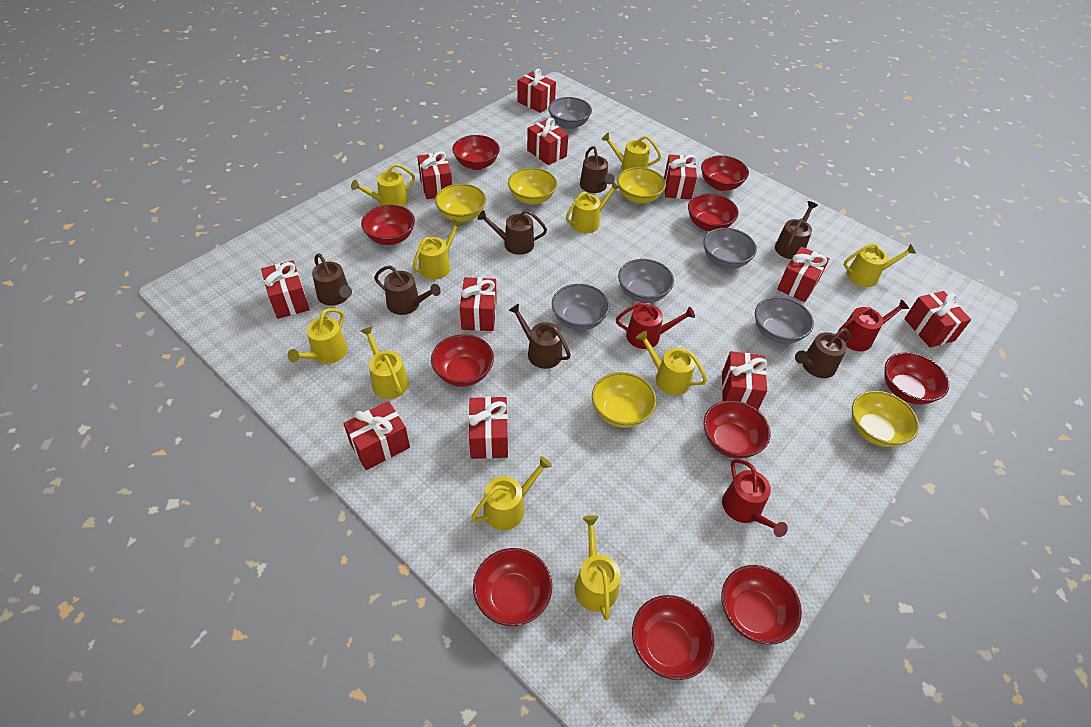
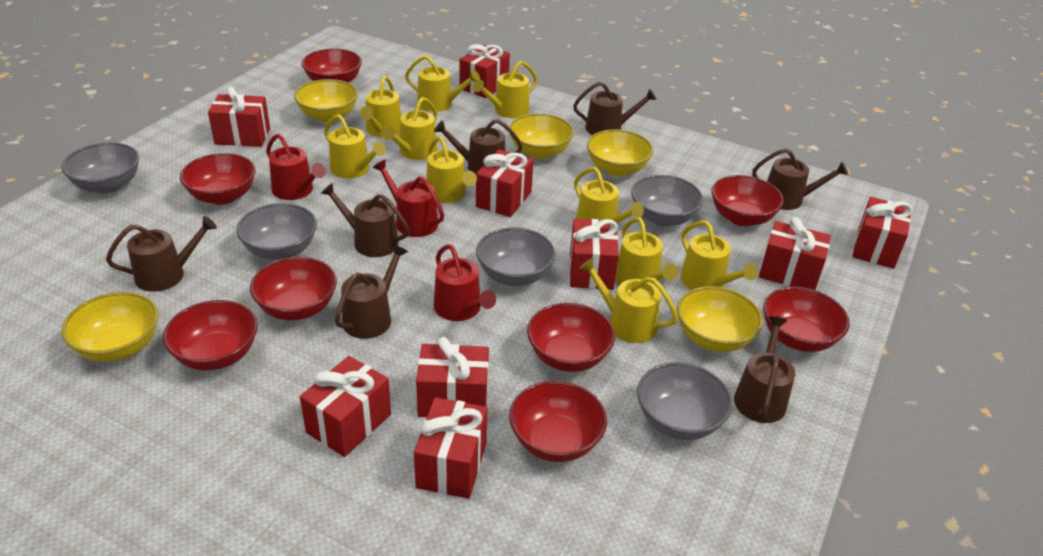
red bowl: 10 -> 8
red gift: 11 -> 9

